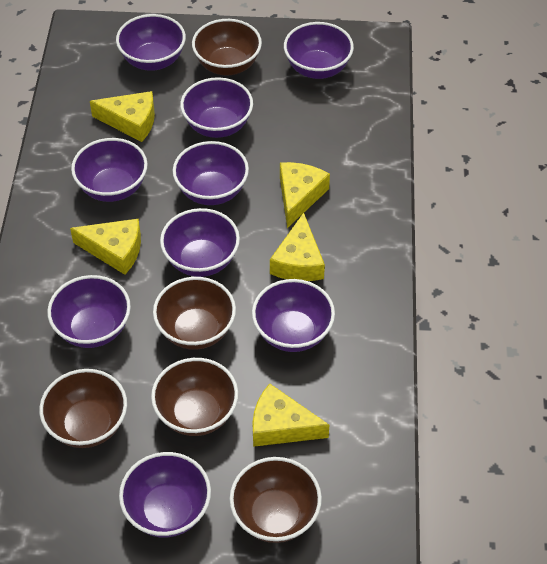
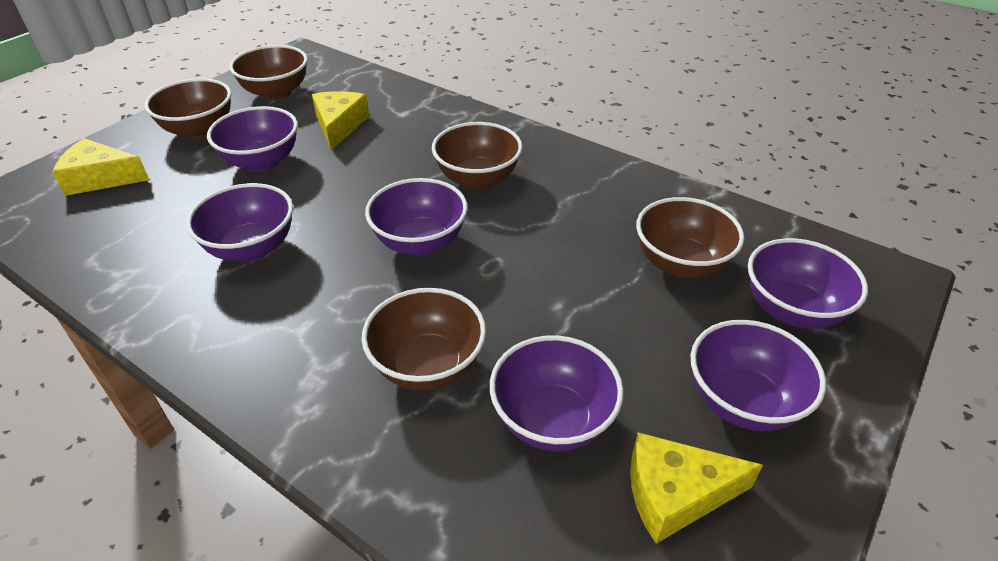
purple bowl: 9 -> 6
yellow cheese: 5 -> 3

